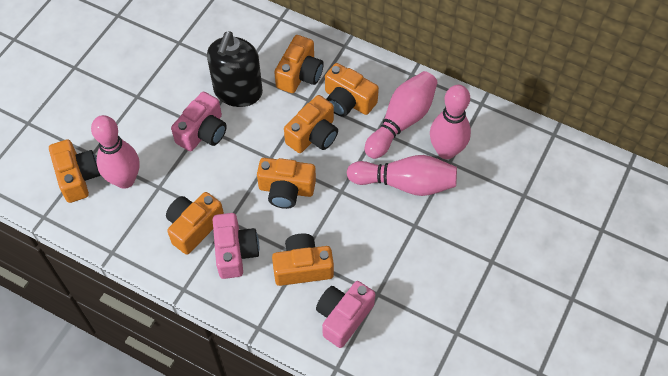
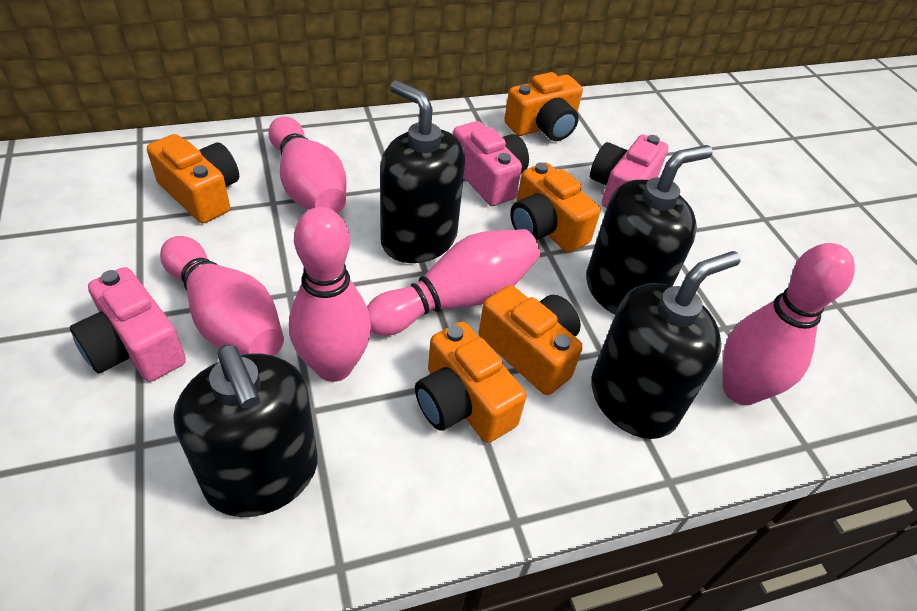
black soap dispenser: 1 -> 4
orange camera: 7 -> 5
pink bowling pin: 4 -> 5

